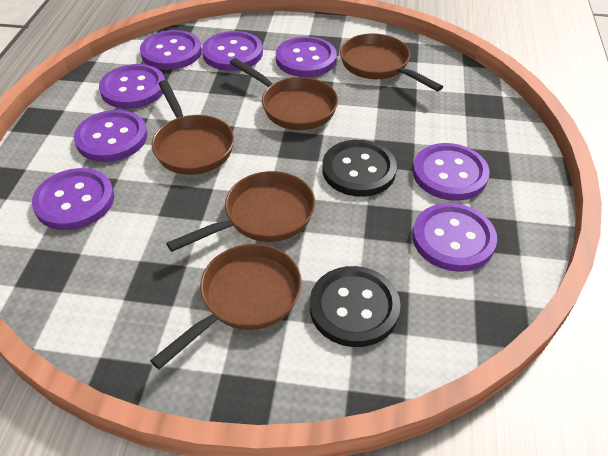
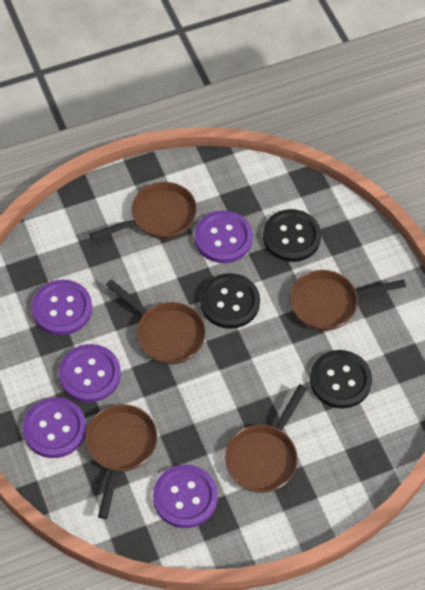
black button: 2 -> 3
purple button: 8 -> 5

